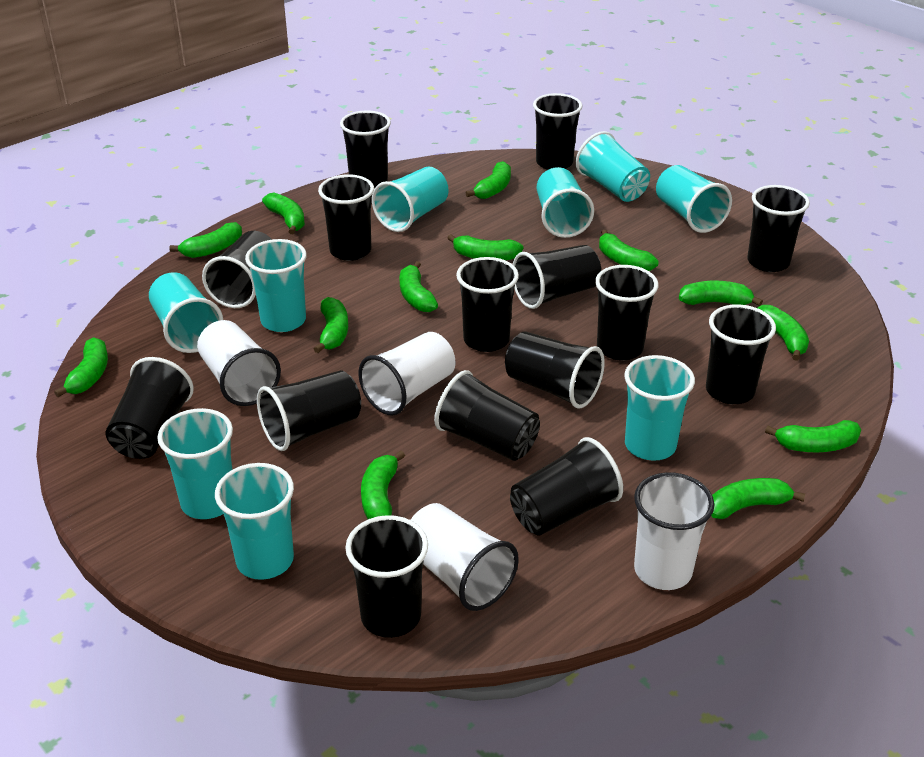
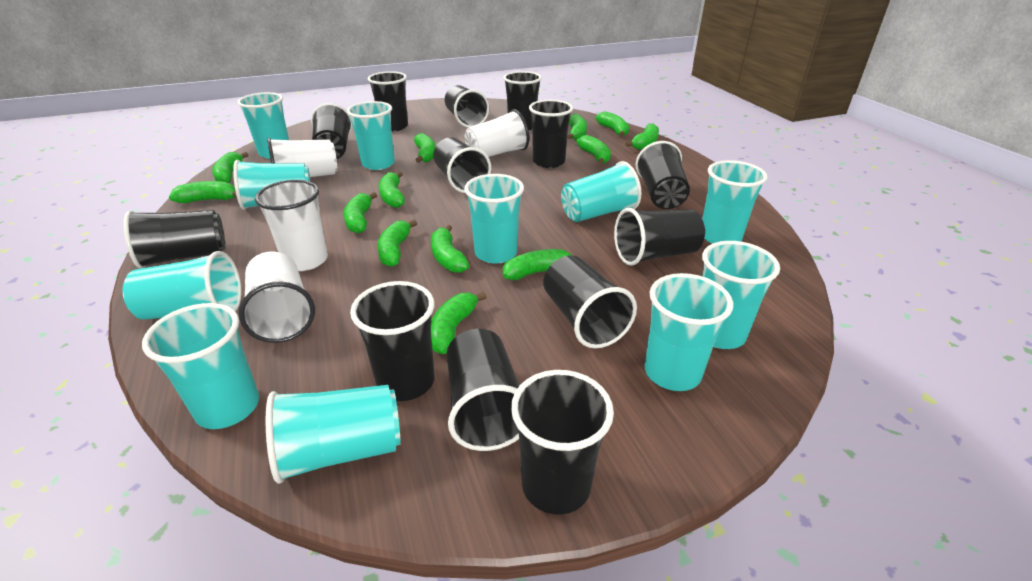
black cup: 15 -> 13
turquoise cup: 9 -> 11

